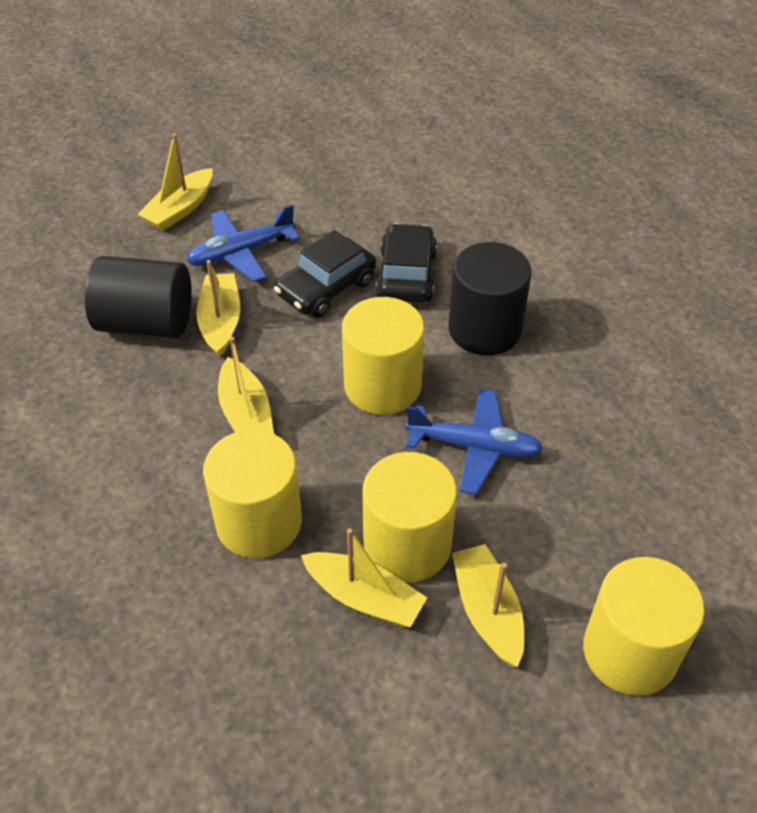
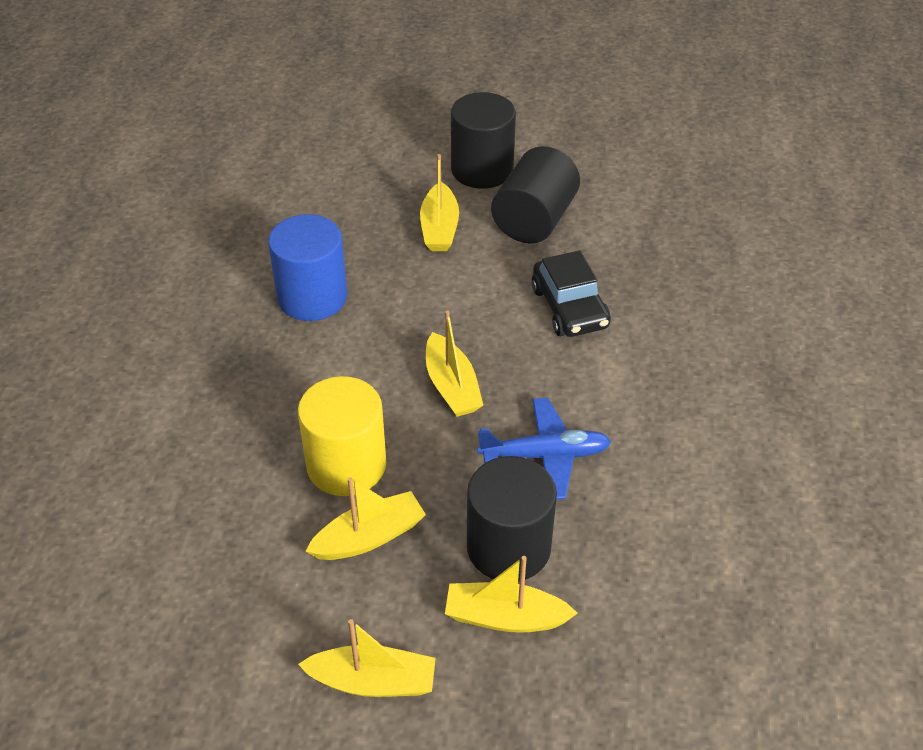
black car: 2 -> 1
black cylinder: 2 -> 3
blue cylinder: 0 -> 1
blue plane: 2 -> 1
yellow cylinder: 4 -> 1

